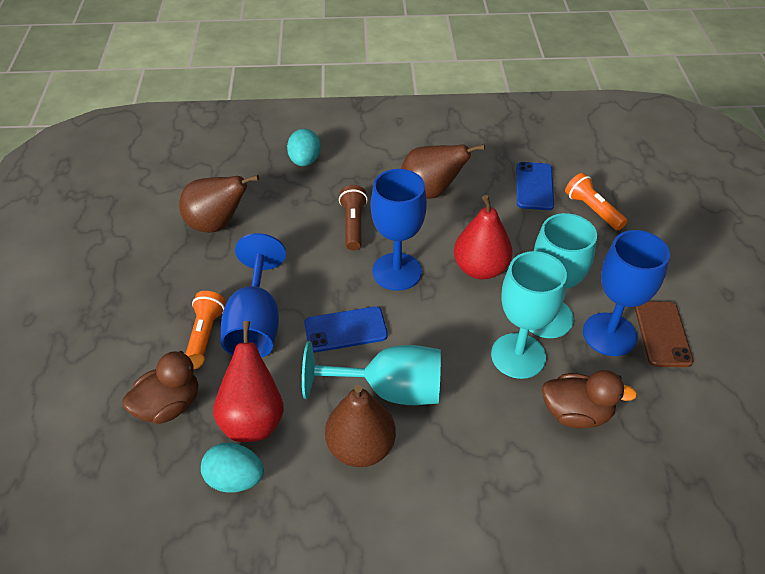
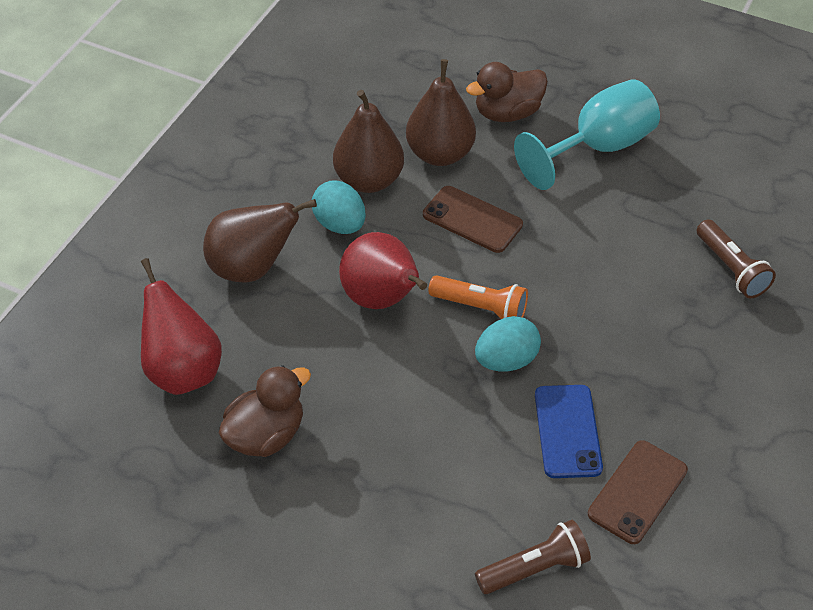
blue goblet: 3 -> 0
blue phone: 2 -> 1
brown flashlight: 1 -> 2
brown phone: 1 -> 2
orange flashlight: 2 -> 1
turquoise goblet: 3 -> 1

